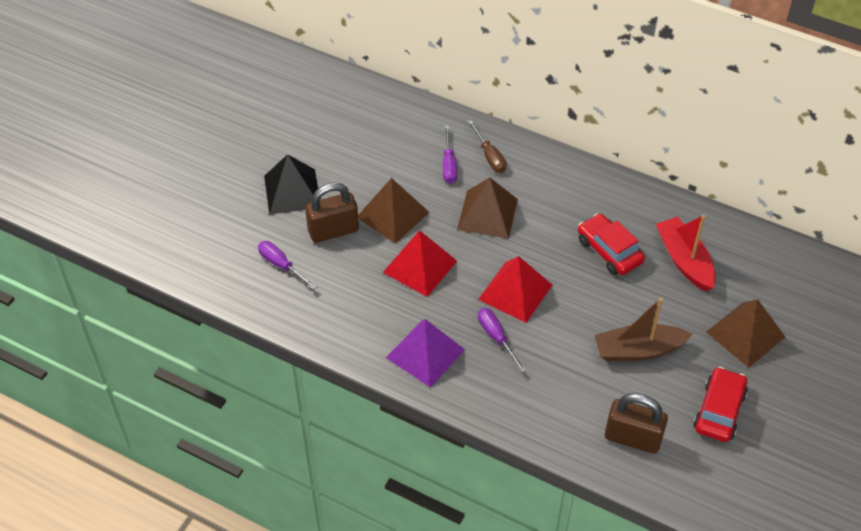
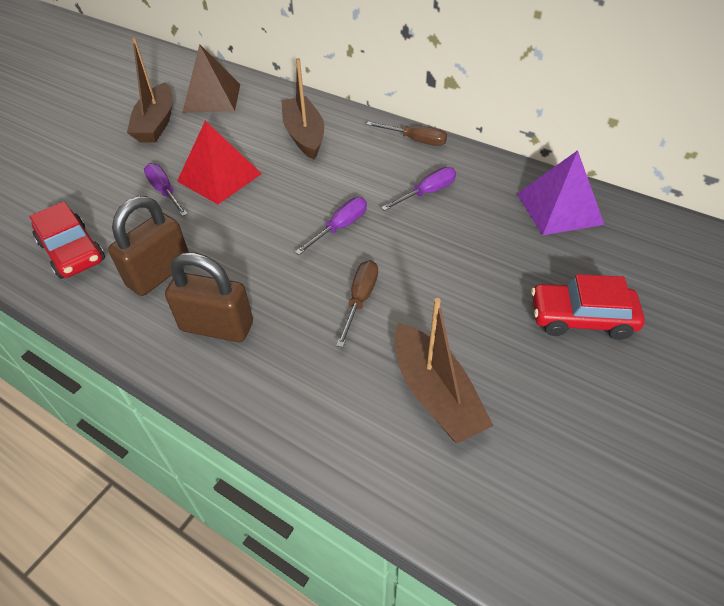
black pyramid: 1 -> 0
brown boat: 1 -> 3
brown pyramid: 3 -> 1
brown screwdriver: 1 -> 2
red boat: 1 -> 0
red pyramid: 2 -> 1

